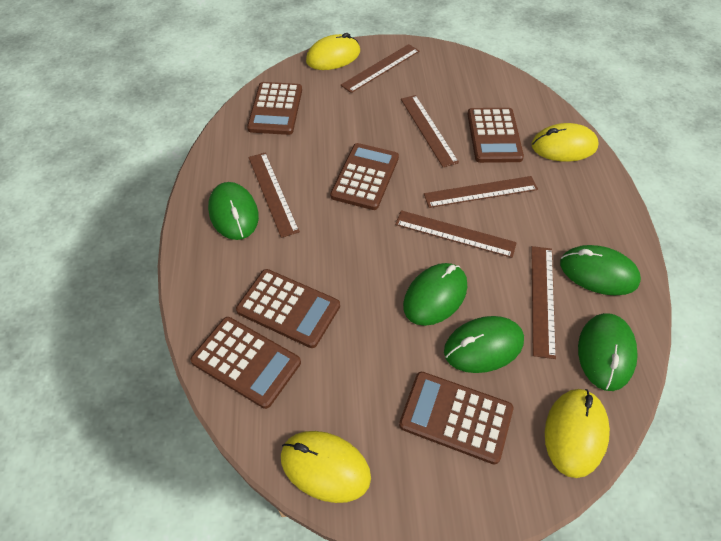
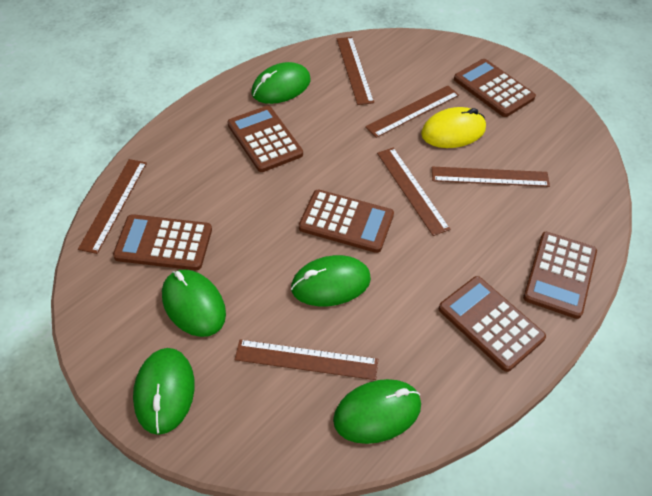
yellow mouse: 4 -> 1

